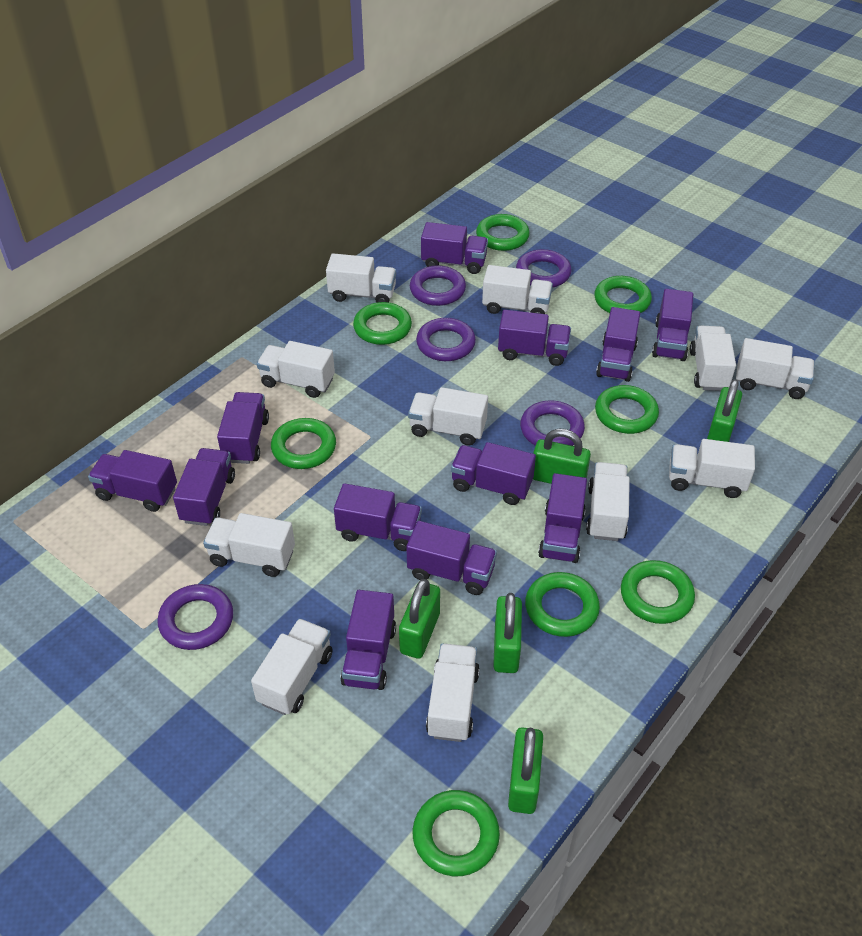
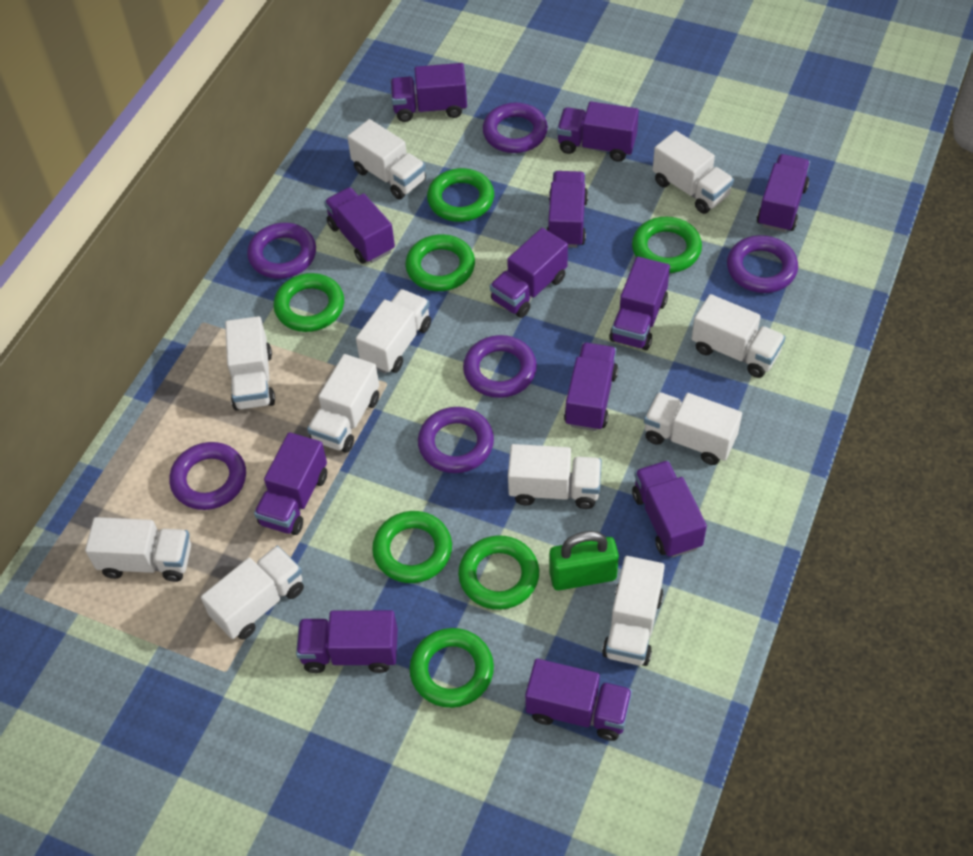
green padlock: 5 -> 1
green ring: 8 -> 7
purple ring: 5 -> 6

